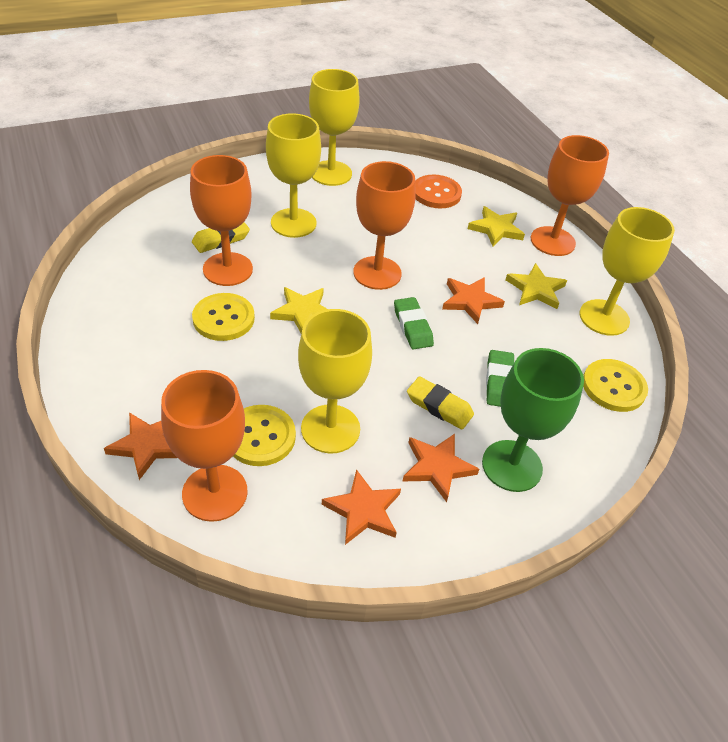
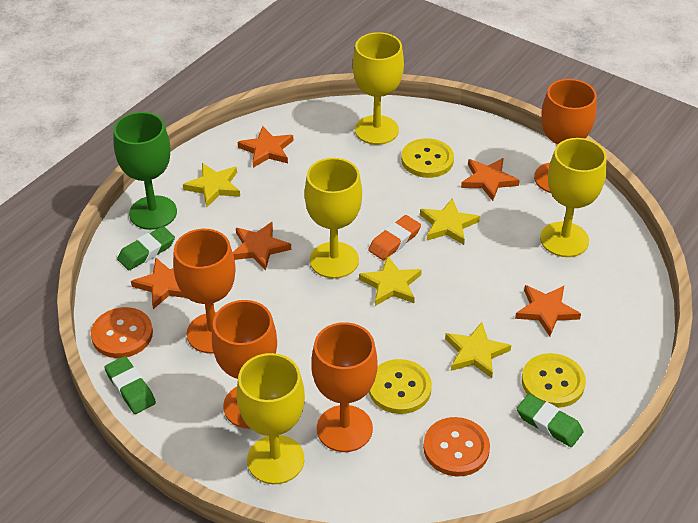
green eraser: 2 -> 3
orange button: 1 -> 2
orange eraser: 0 -> 1
orange star: 4 -> 5
yellow eraser: 2 -> 0
yellow star: 3 -> 4

